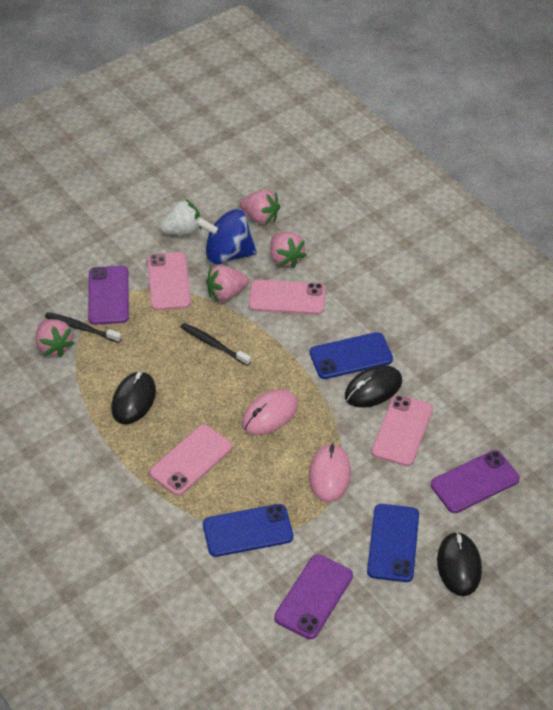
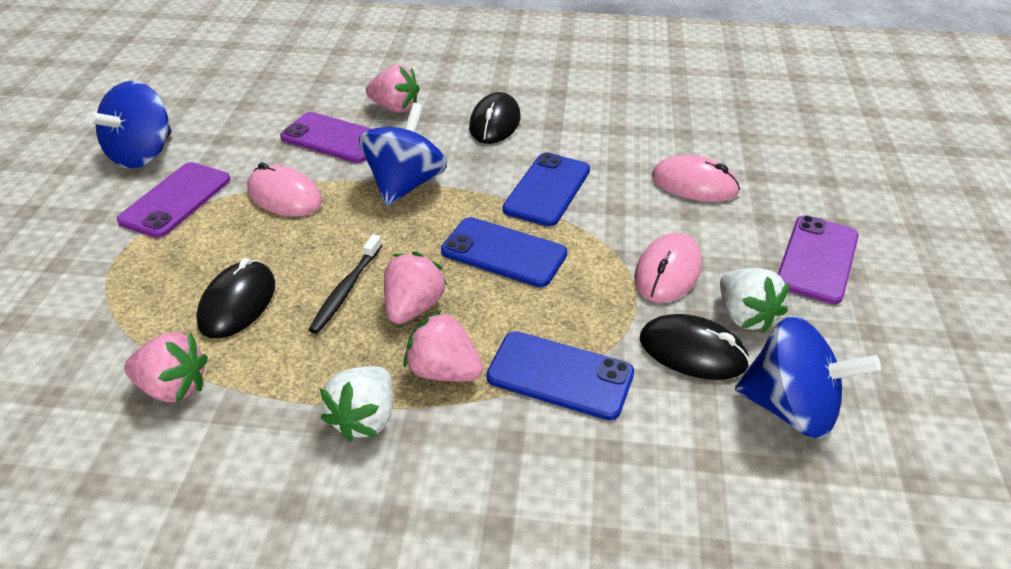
black toothbrush: 2 -> 1
blue spinning top: 1 -> 3
pink mouse: 2 -> 3
pink phone: 4 -> 0
white strawberry: 1 -> 2

